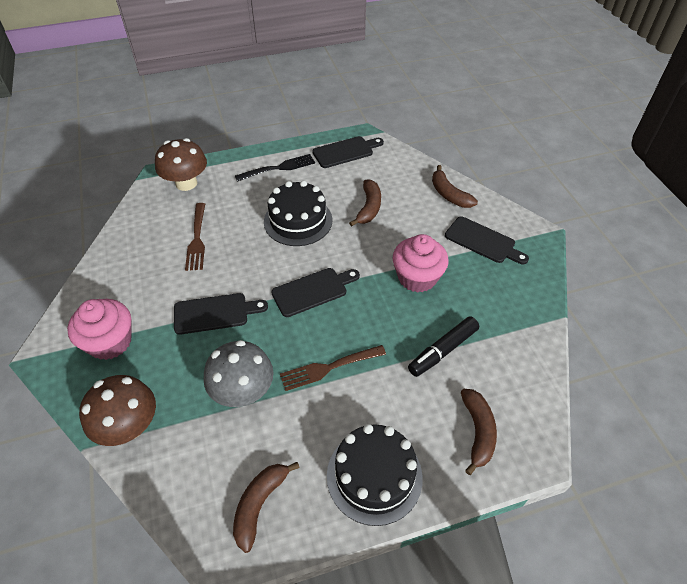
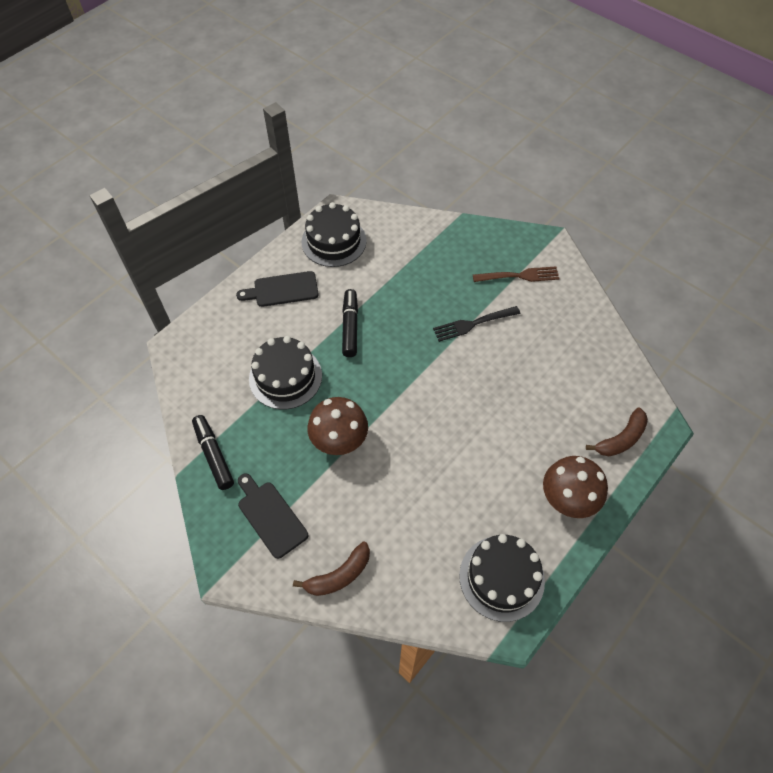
black cake: 2 -> 3
black cutting board: 4 -> 2
black marker: 1 -> 2
brown banana: 4 -> 2
brown fork: 2 -> 1
grey mushroom: 1 -> 0
pink cupcake: 2 -> 0

